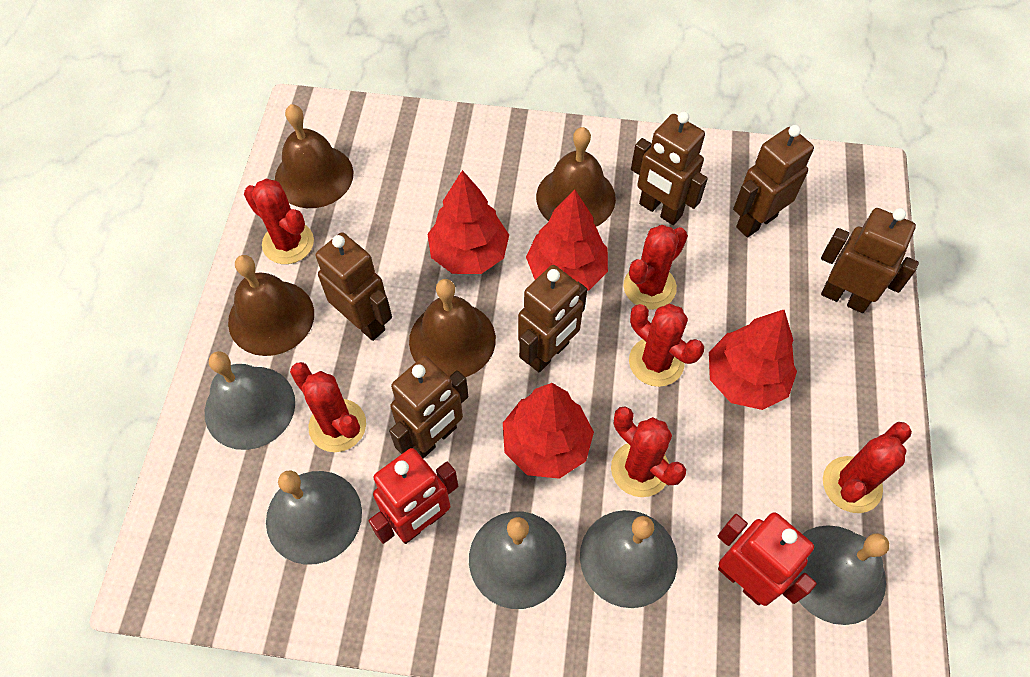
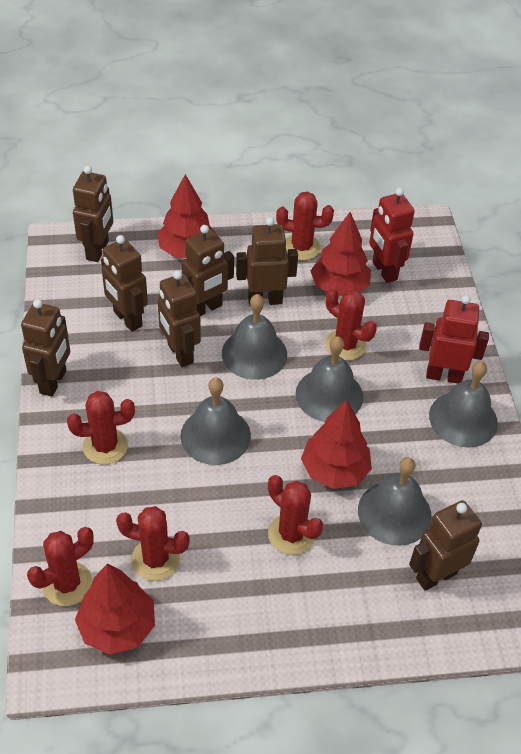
brown bell: 4 -> 0
brown robot: 6 -> 7

